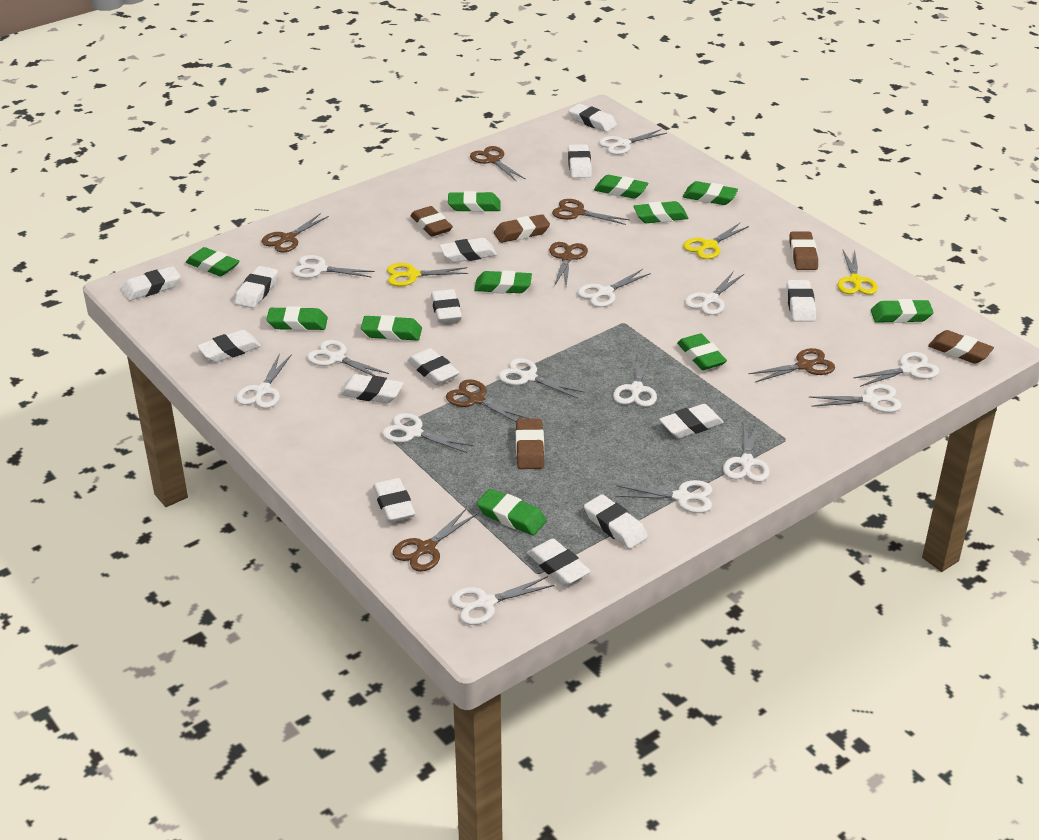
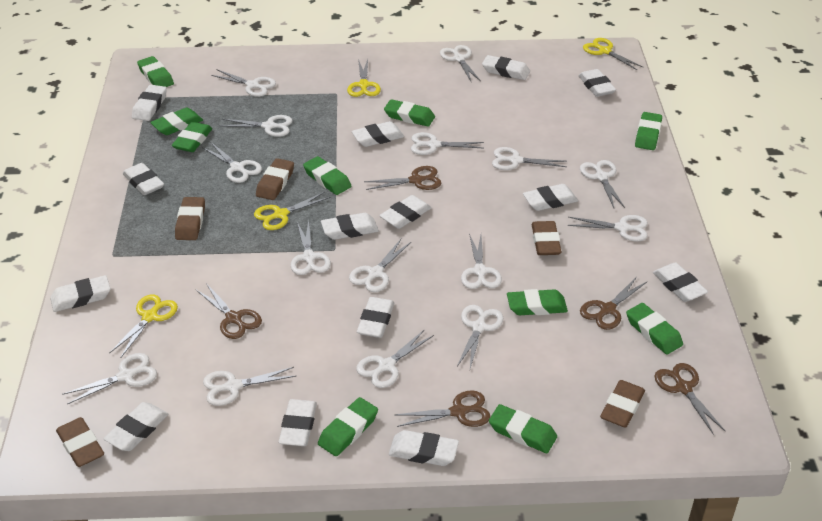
brown scissors: 7 -> 5
green eraser: 11 -> 10
white scissors: 14 -> 15
yellow scissors: 3 -> 4

